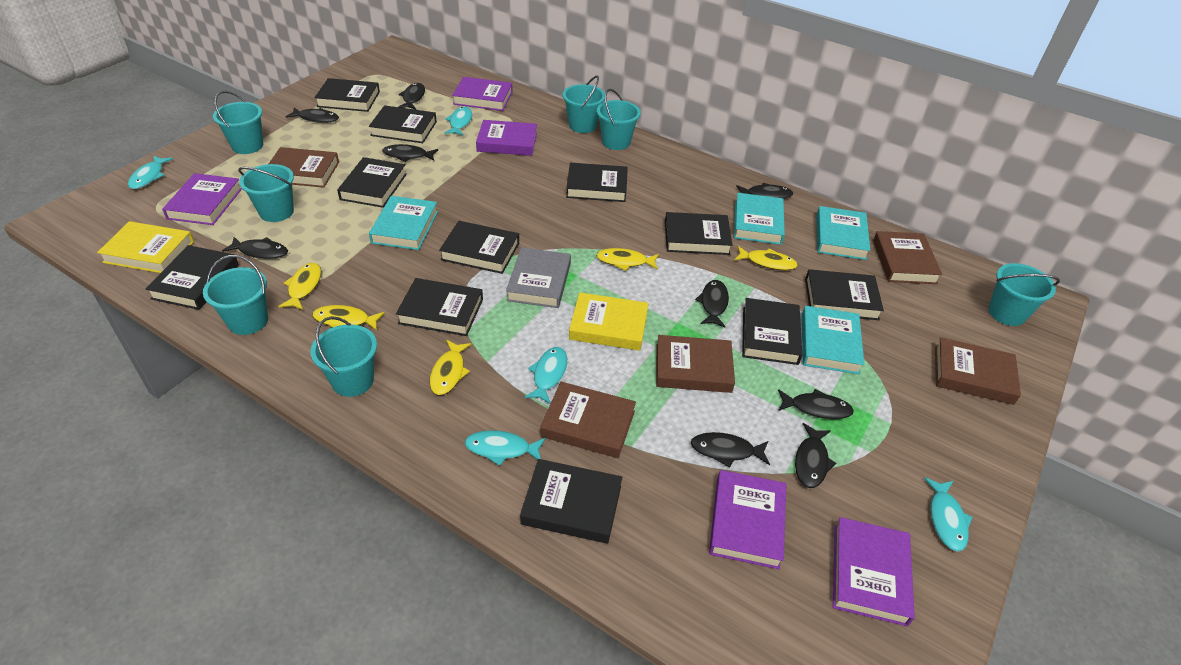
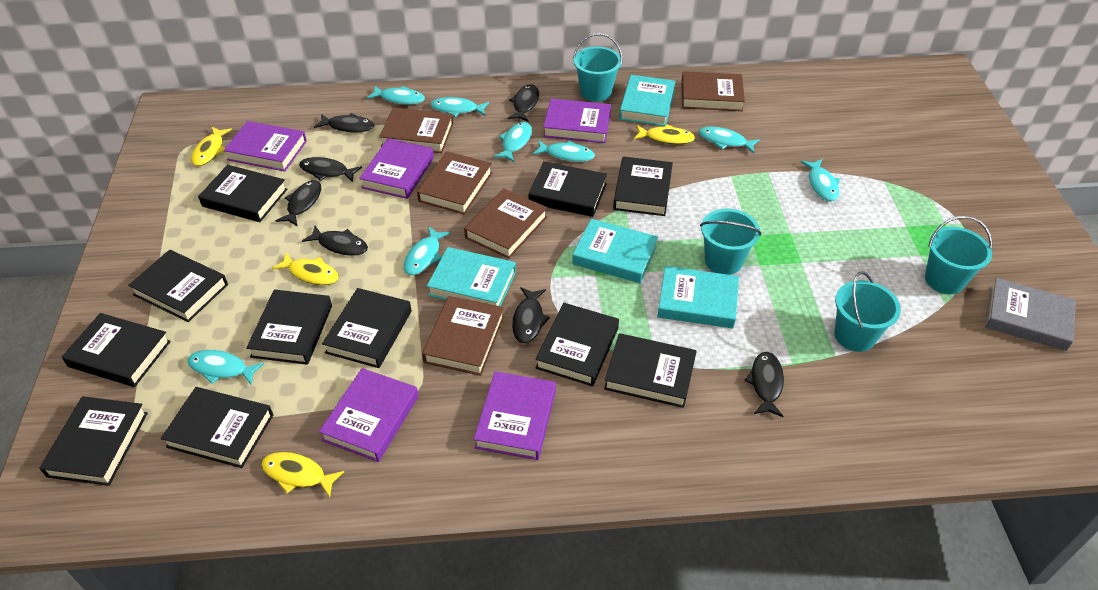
black fish: 9 -> 7
turquoise bucket: 7 -> 4
turquoise fish: 5 -> 8
yellow book: 2 -> 0
yellow fish: 5 -> 4

